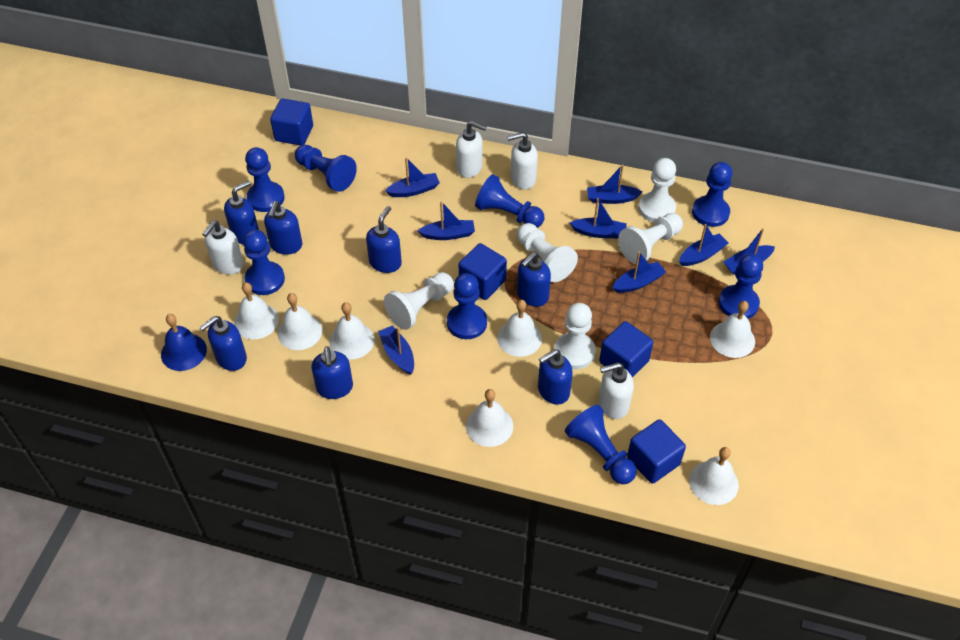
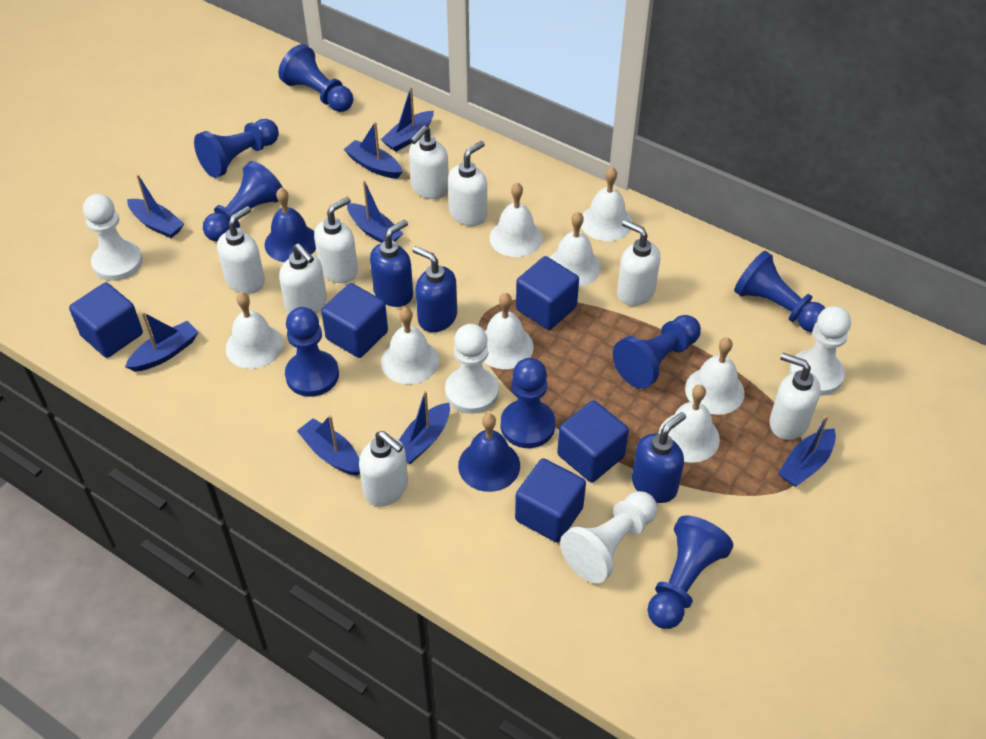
blue bell: 1 -> 2
blue cube: 4 -> 5
blue soap dispenser: 7 -> 3
white bell: 7 -> 8
white pawn: 5 -> 4
white soap dispenser: 4 -> 8

